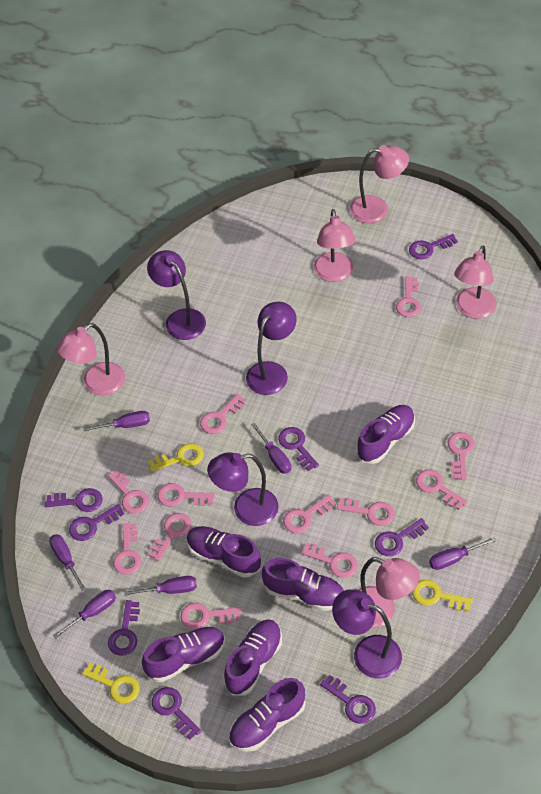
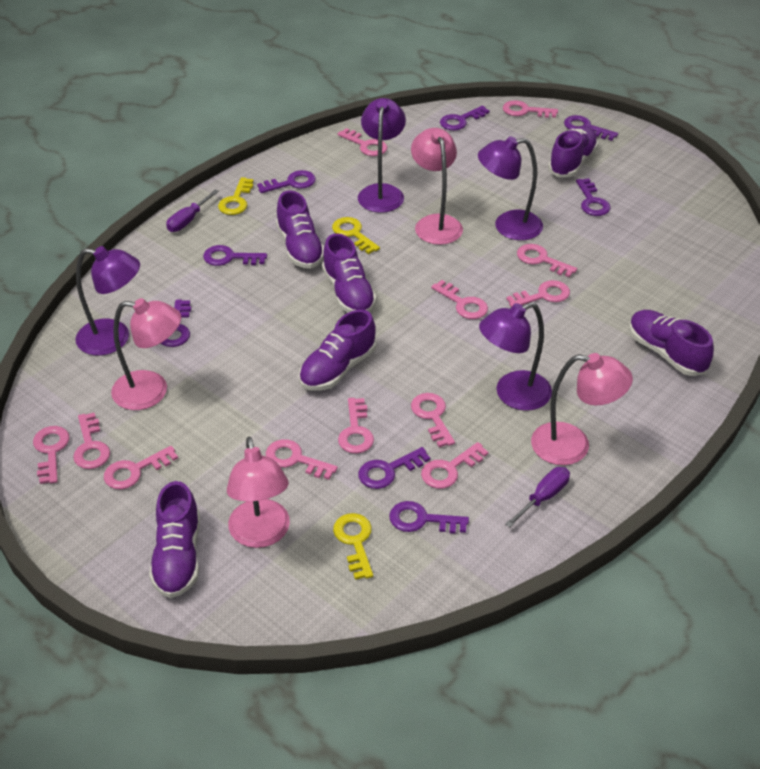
pink lamp: 5 -> 4
purple screwdriver: 6 -> 2

